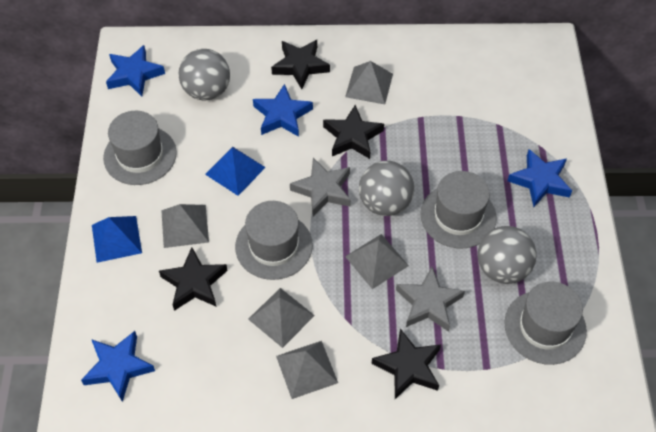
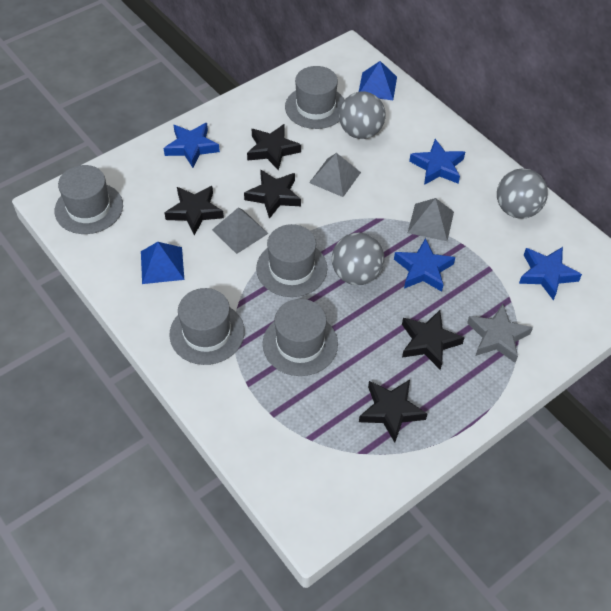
black star: 4 -> 5
grey hat: 4 -> 5
grey pyramid: 5 -> 3
grey star: 2 -> 1

